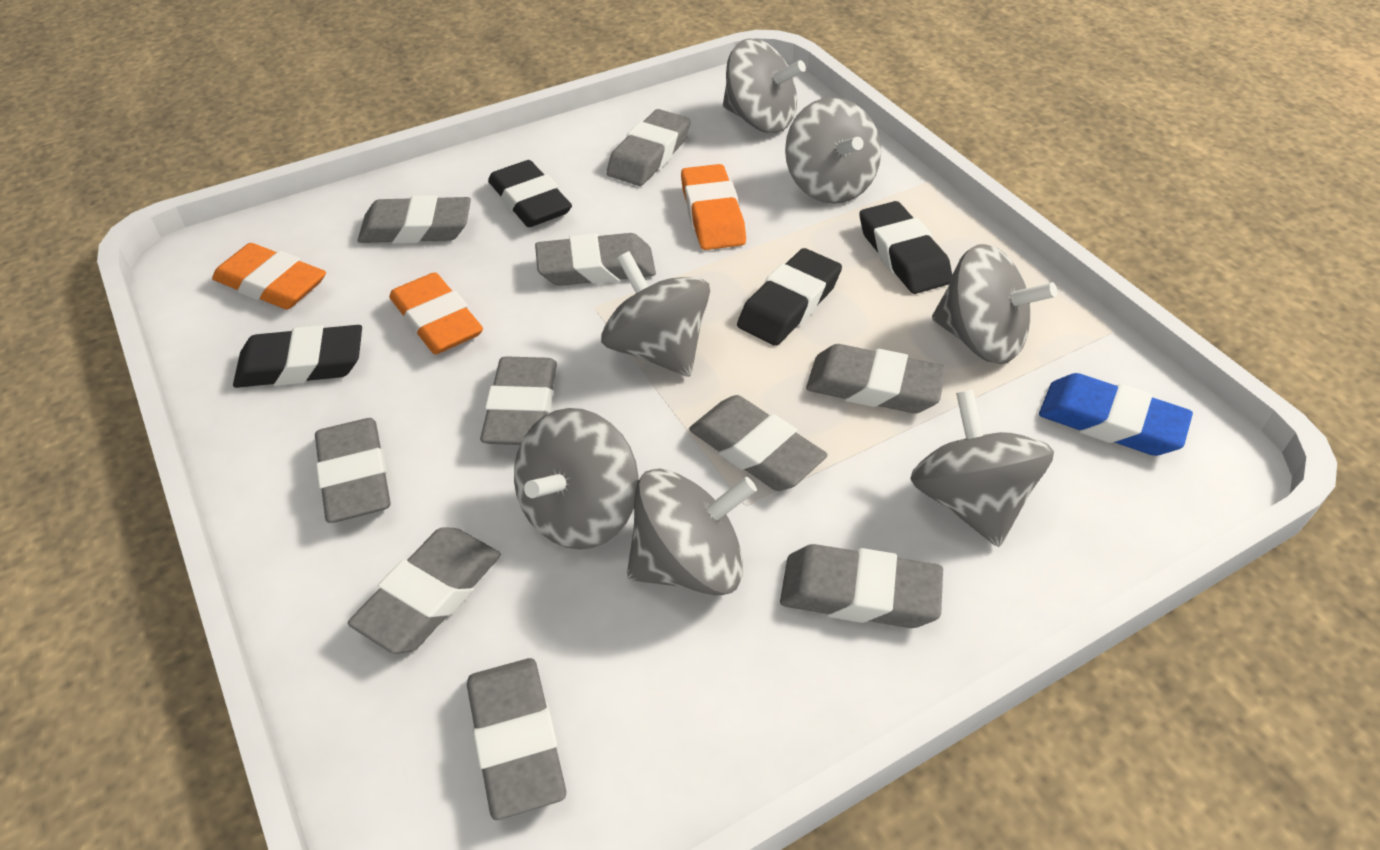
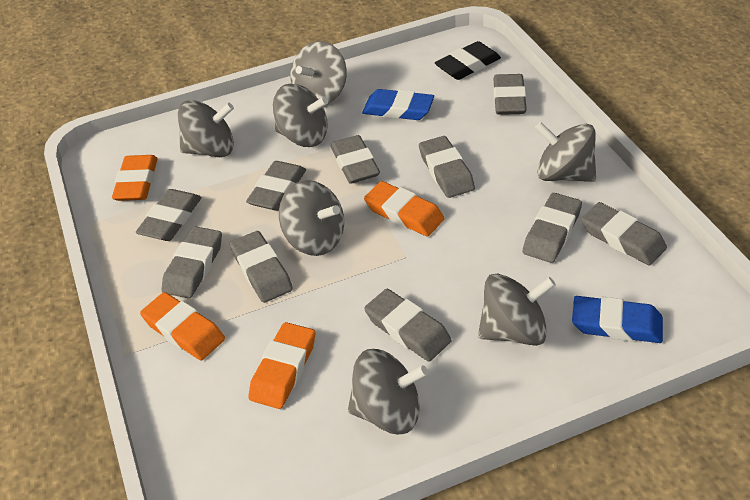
black eraser: 4 -> 1
blue eraser: 1 -> 2
orange eraser: 3 -> 4

